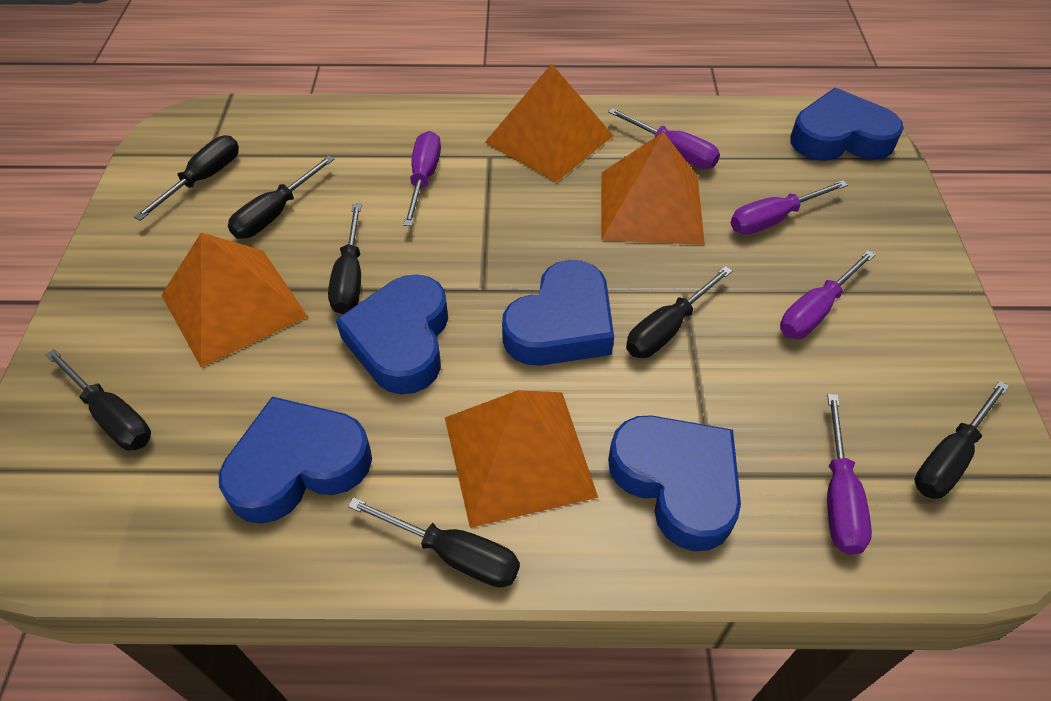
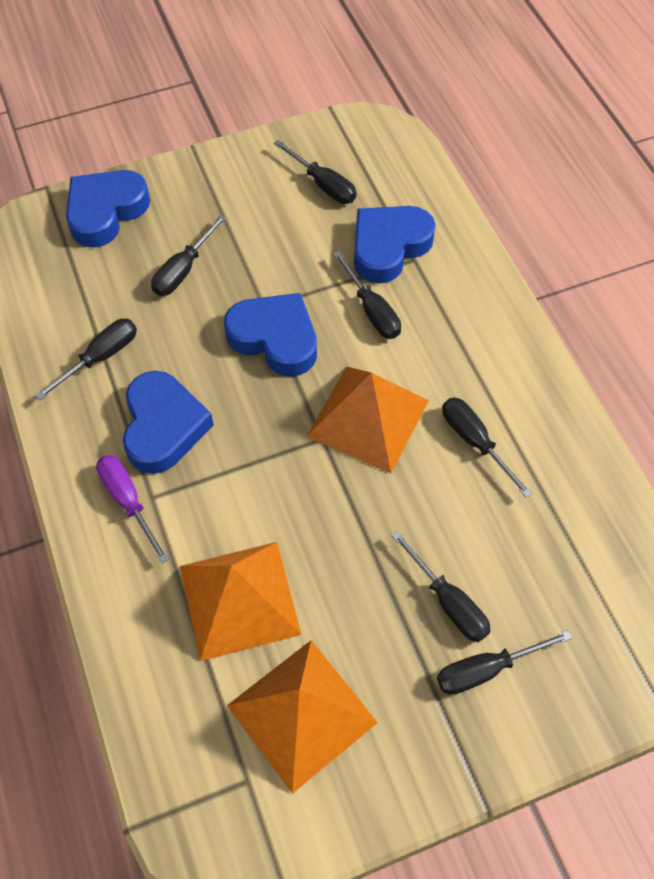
blue heart: 5 -> 4
orange pyramid: 4 -> 3
purple screwdriver: 5 -> 1

